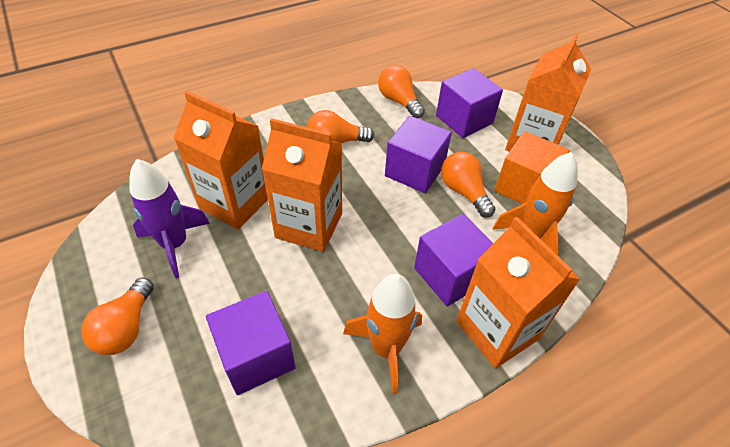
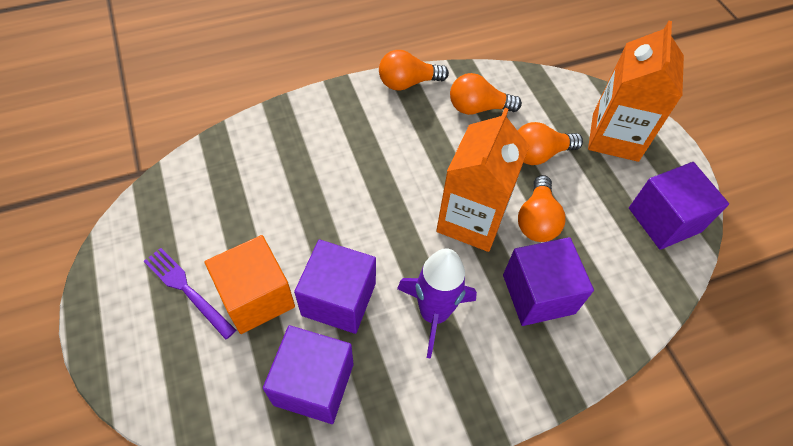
orange carton: 4 -> 2
orange rocket: 2 -> 0
purple fork: 0 -> 1

